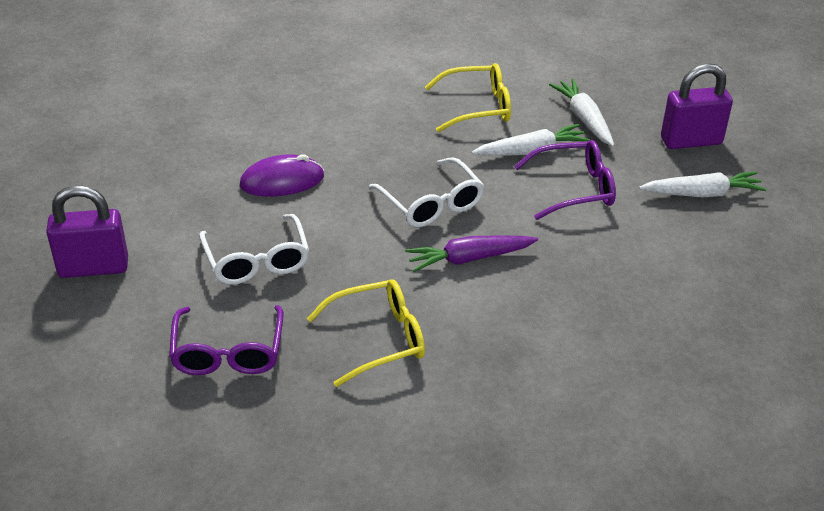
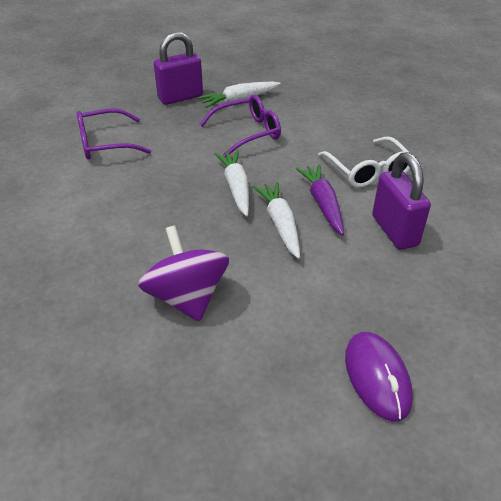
purple spinning top: 0 -> 1
white glasses: 2 -> 1
yellow glasses: 2 -> 0

